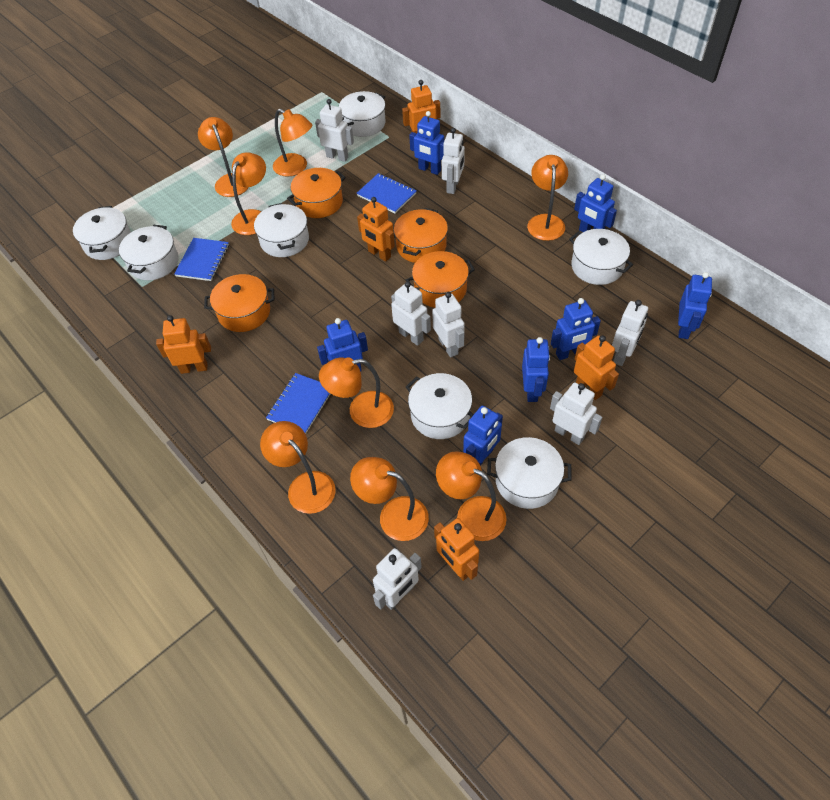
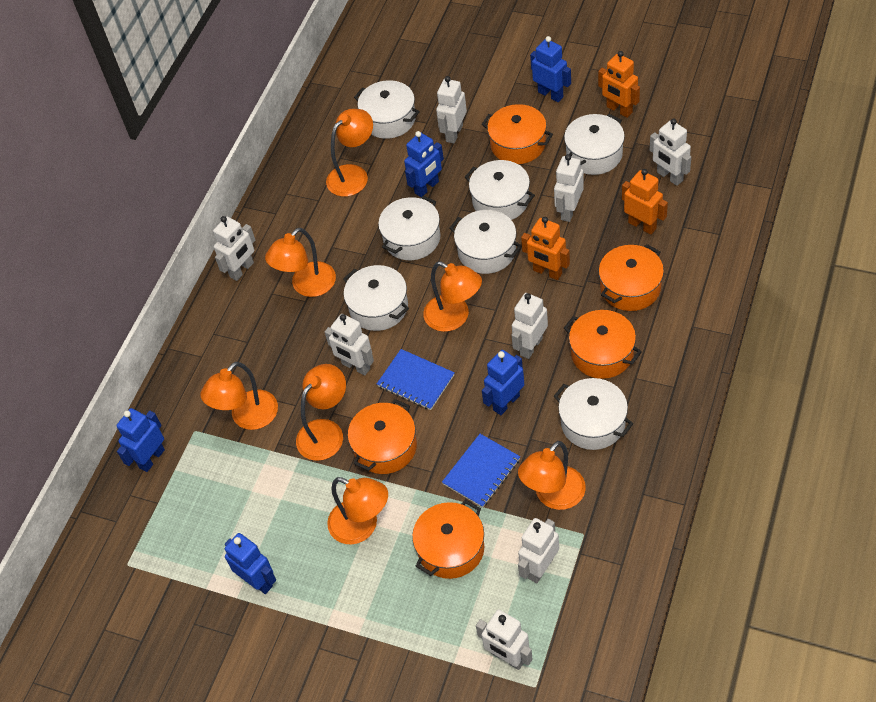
blue notebook: 3 -> 2
blue robot: 7 -> 5
orange lamp: 8 -> 7
orange pot: 4 -> 5
orange robot: 5 -> 3
white robot: 7 -> 8

